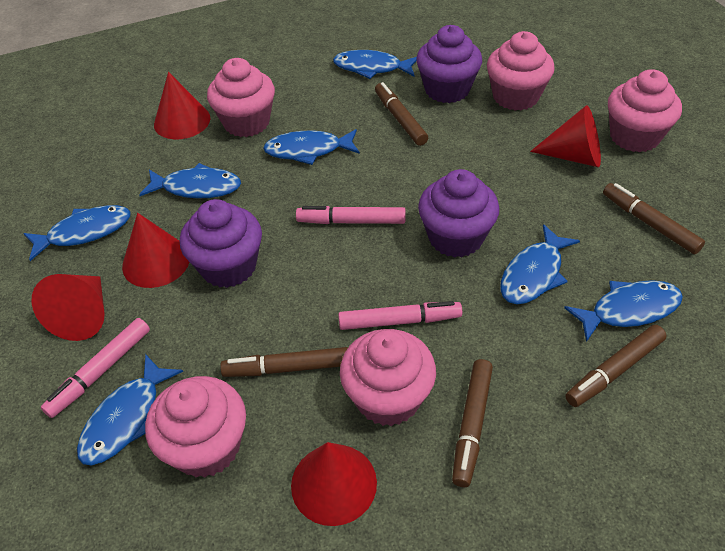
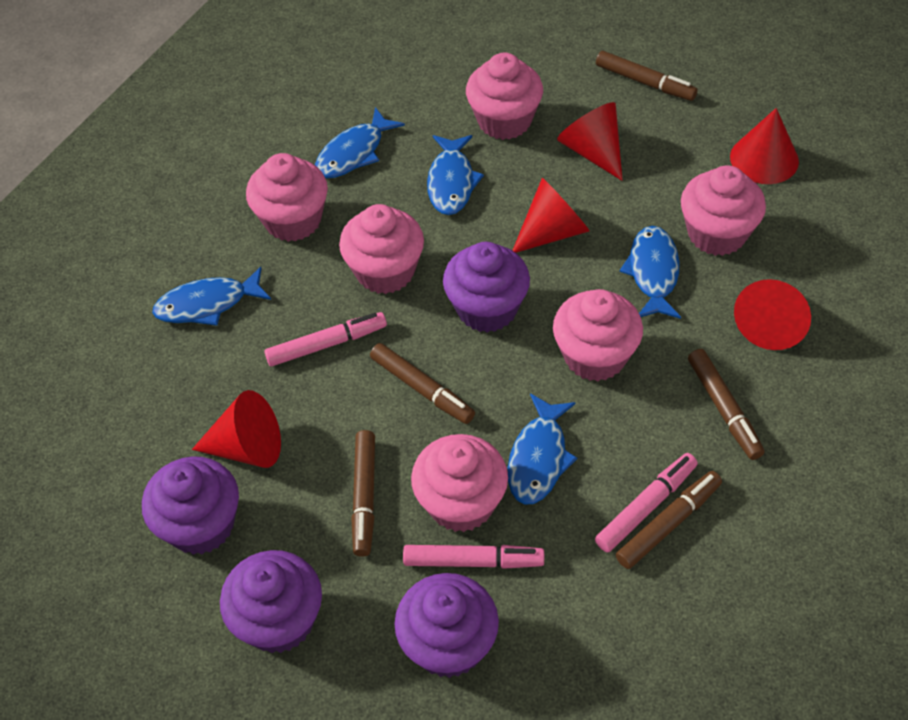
blue fish: 7 -> 5
pink cupcake: 5 -> 6
purple cupcake: 3 -> 4

